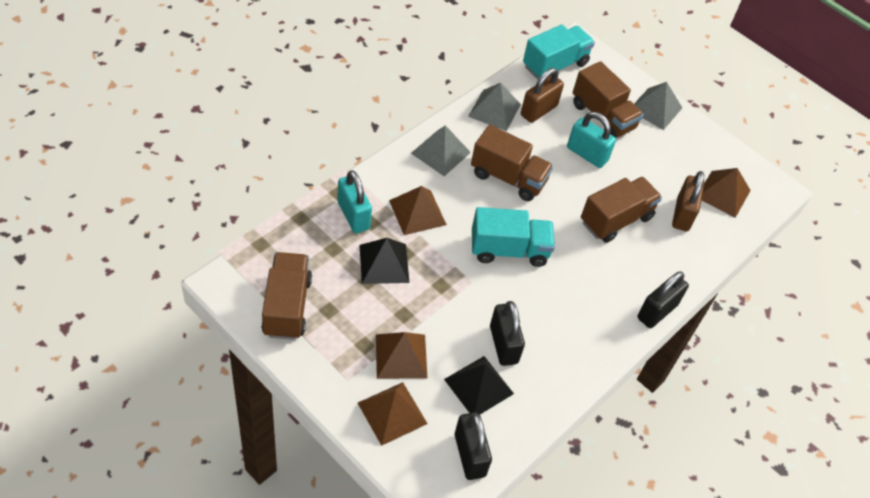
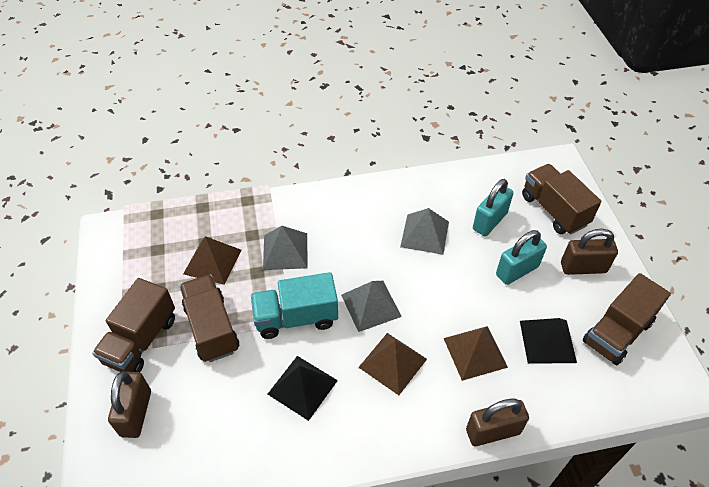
black padlock: 3 -> 0
brown padlock: 2 -> 3
brown pyramid: 4 -> 3
turquoise truck: 2 -> 1

